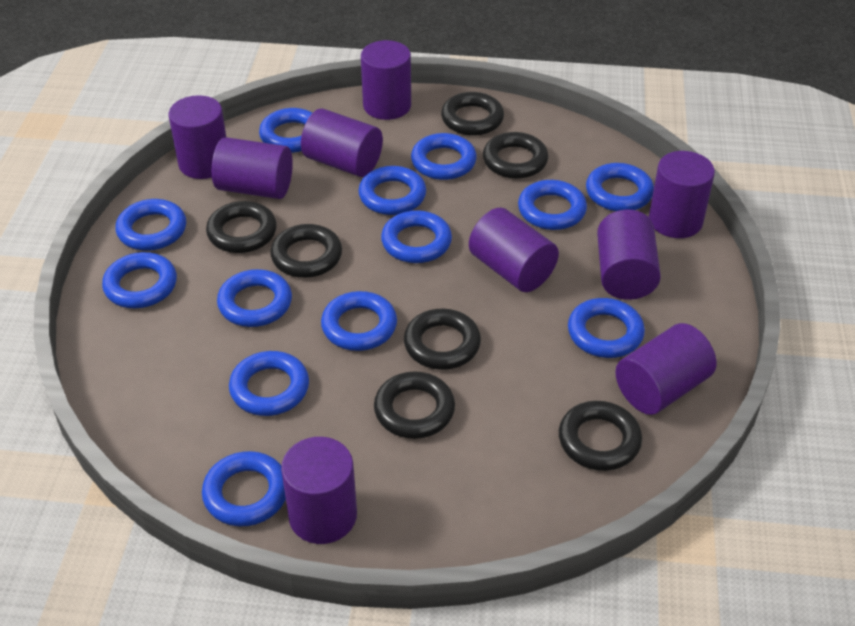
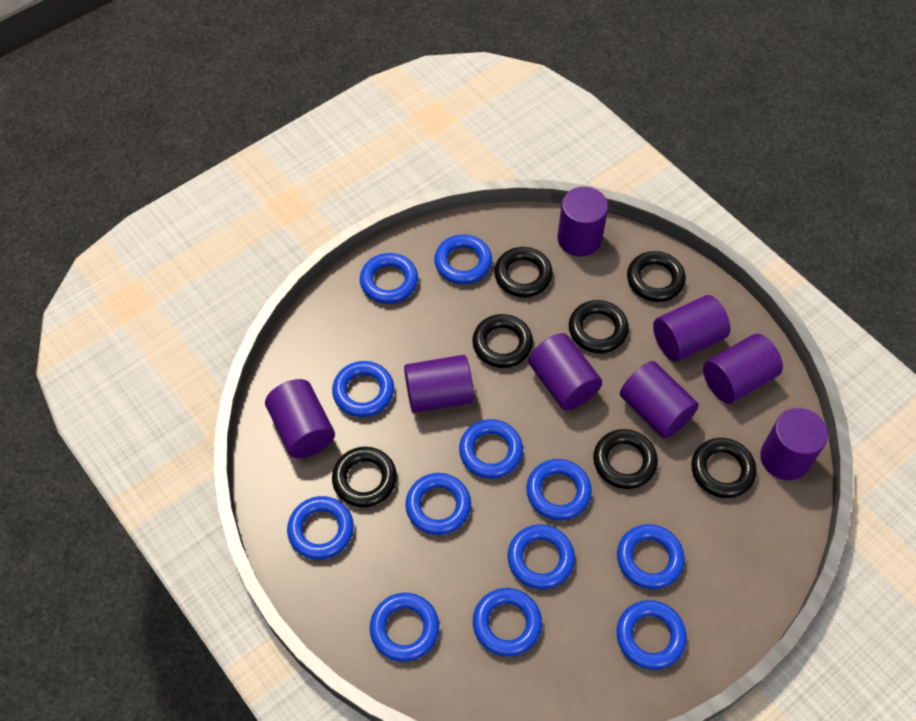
blue ring: 13 -> 12
purple cylinder: 9 -> 8

